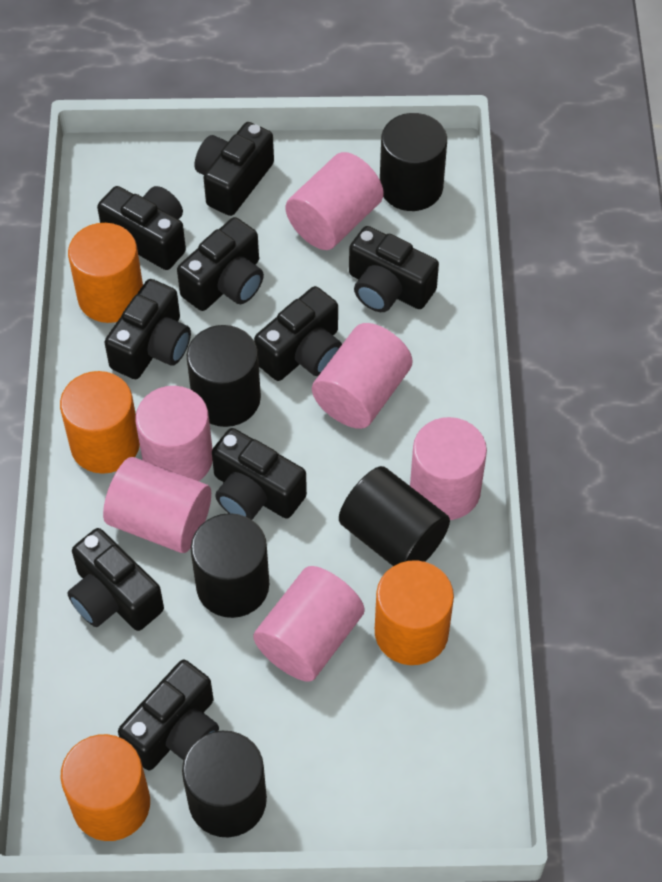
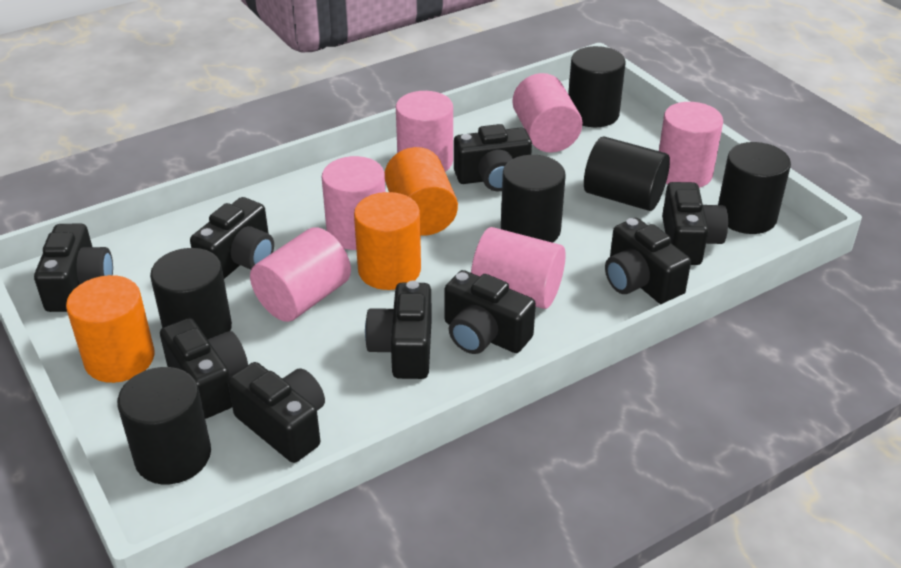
black cylinder: 5 -> 6
orange cylinder: 4 -> 3

